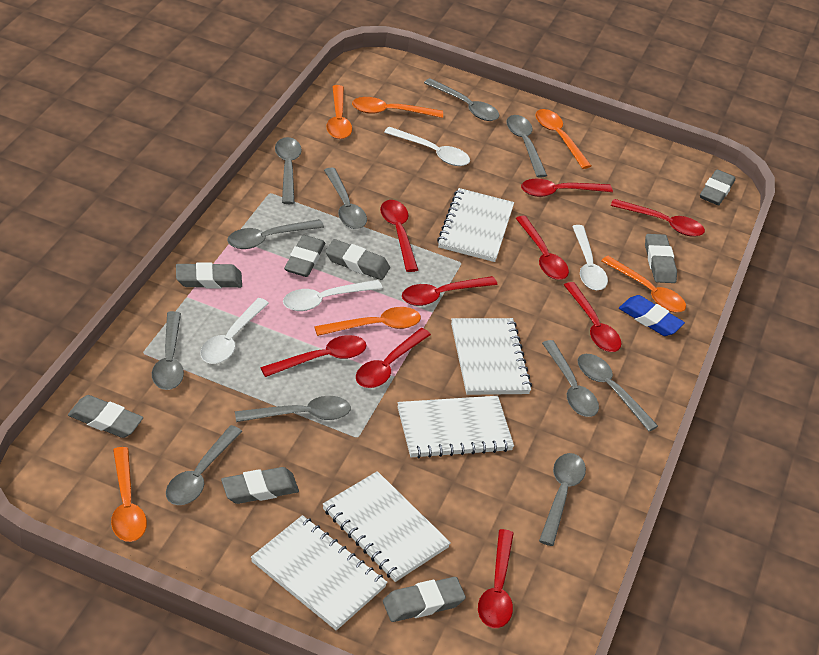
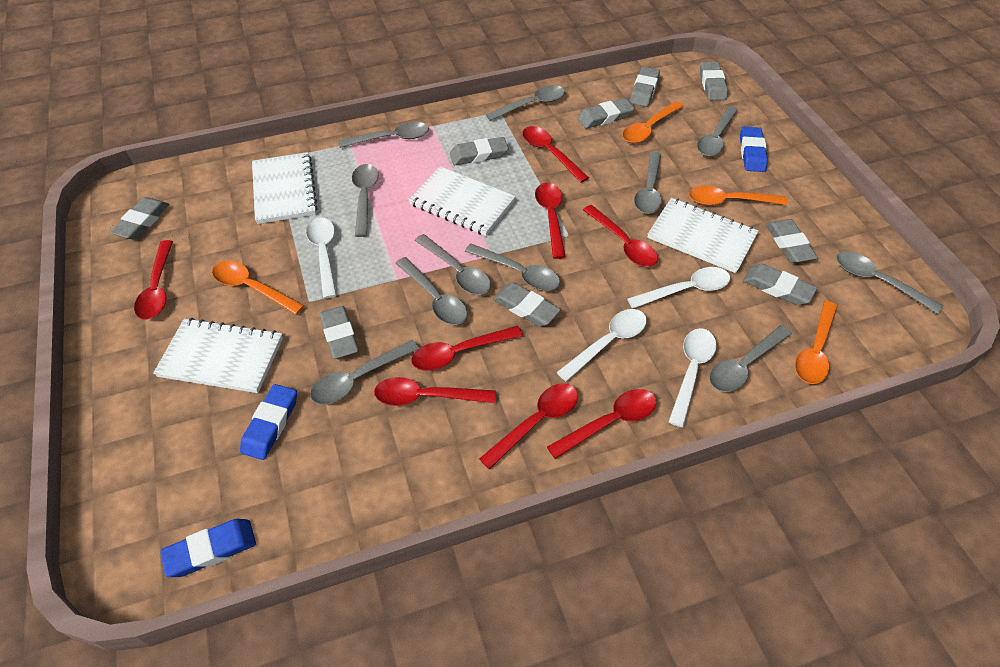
blue eraser: 1 -> 3
grey eraser: 8 -> 9
orange spoon: 6 -> 4
red spoon: 9 -> 8
white notebook: 5 -> 4

